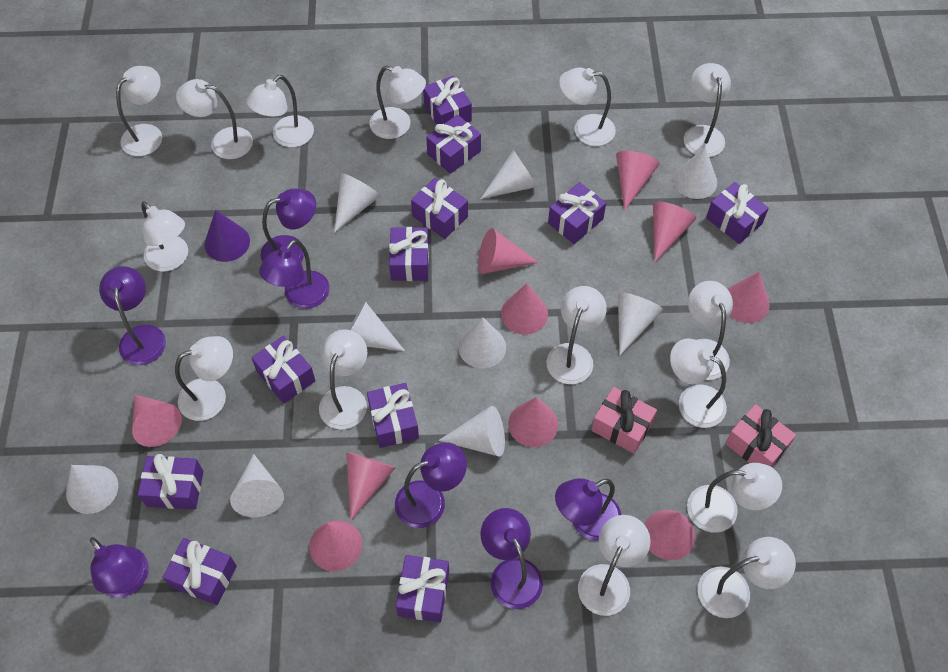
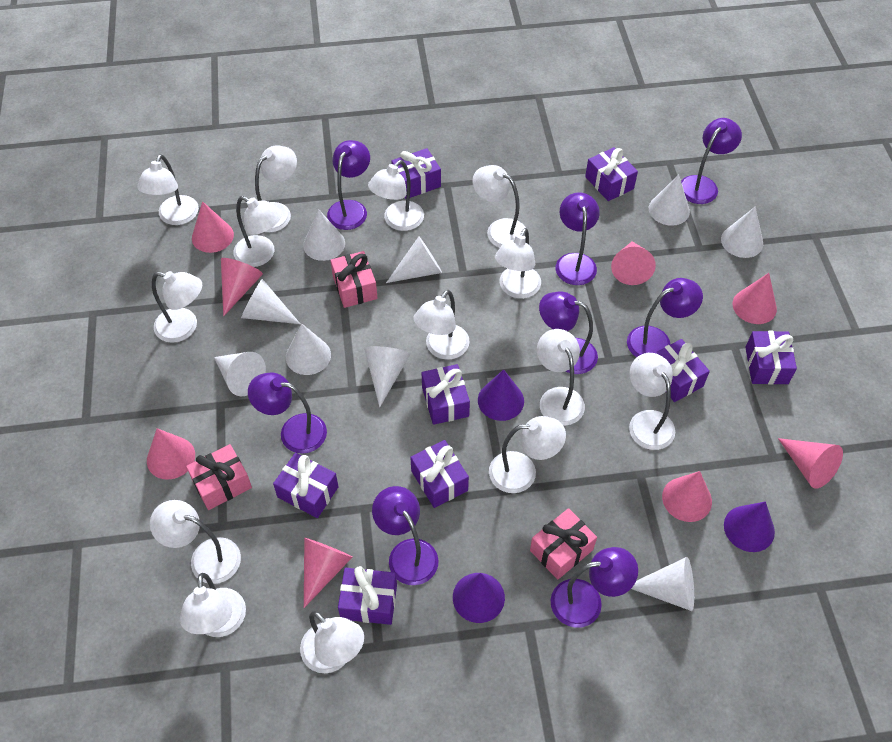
pink cone: 10 -> 8
pink gift: 2 -> 3
purple cone: 1 -> 3
purple gift: 11 -> 8
purple lamp: 7 -> 8
white lamp: 15 -> 14

